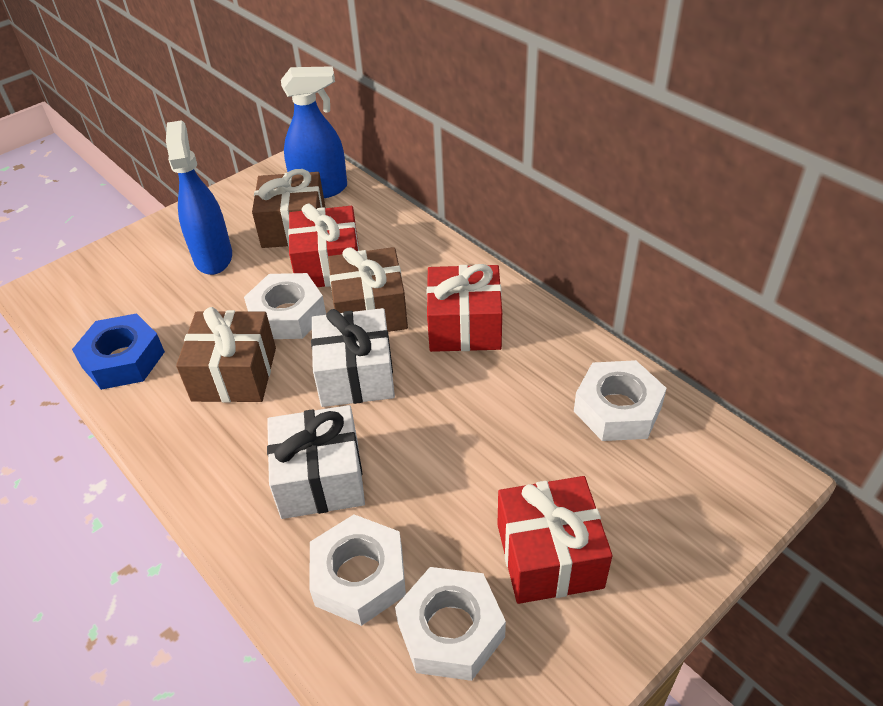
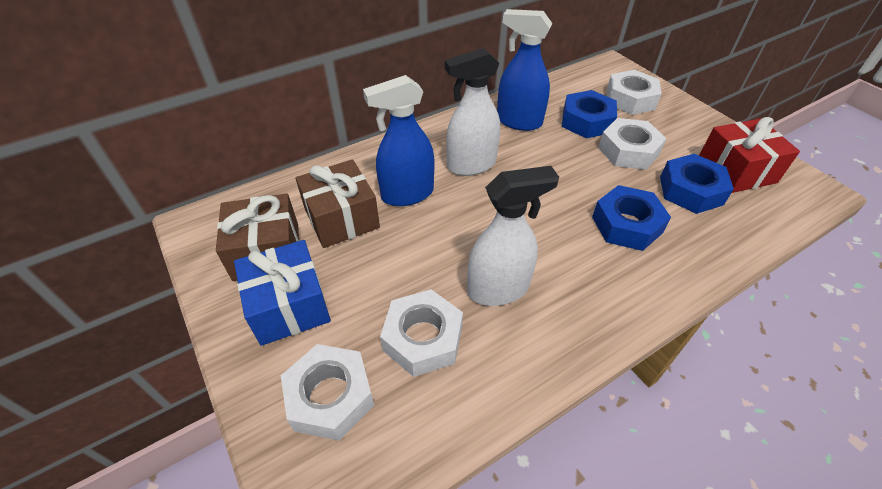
blue gift: 0 -> 1
blue nut: 1 -> 3
brown gift: 3 -> 2
red gift: 3 -> 1
white gift: 2 -> 0
white spray bottle: 0 -> 2

